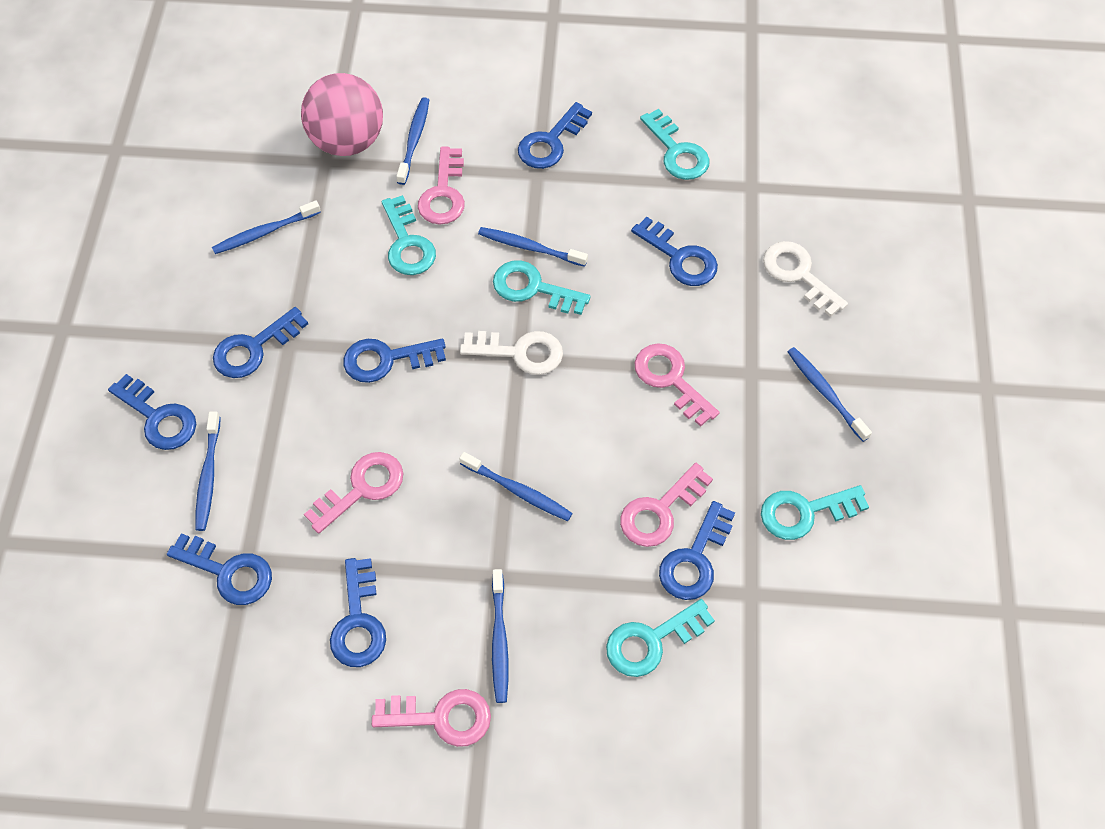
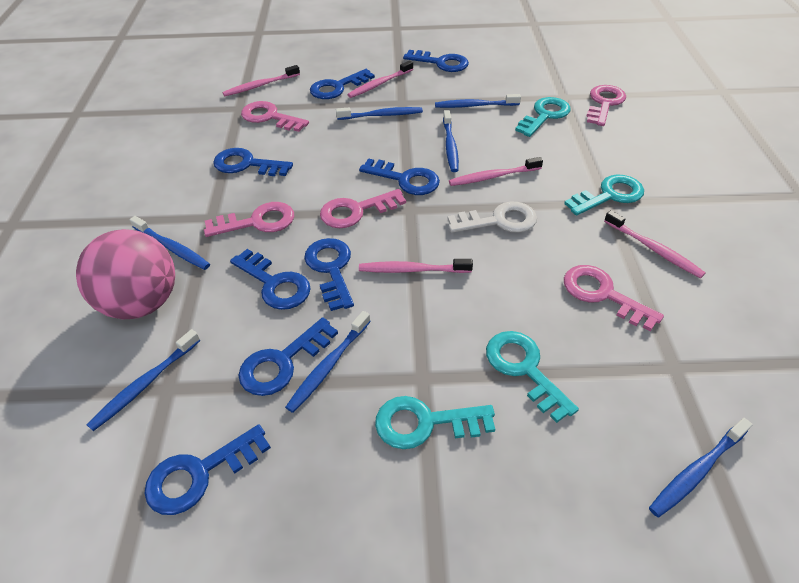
pink toothbrush: 0 -> 5
turquoise key: 5 -> 4
white key: 2 -> 1

